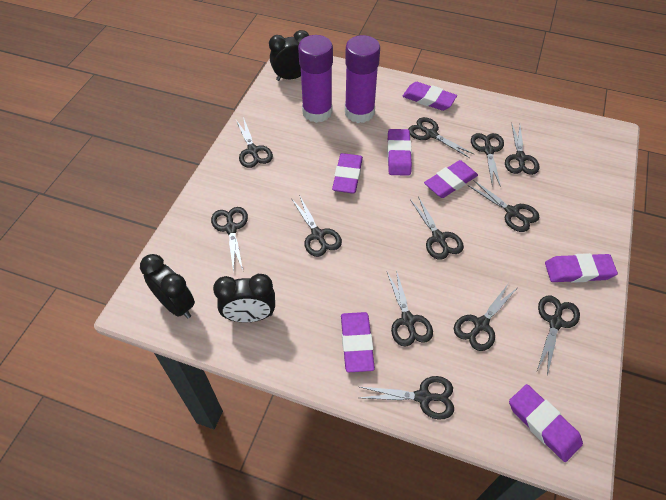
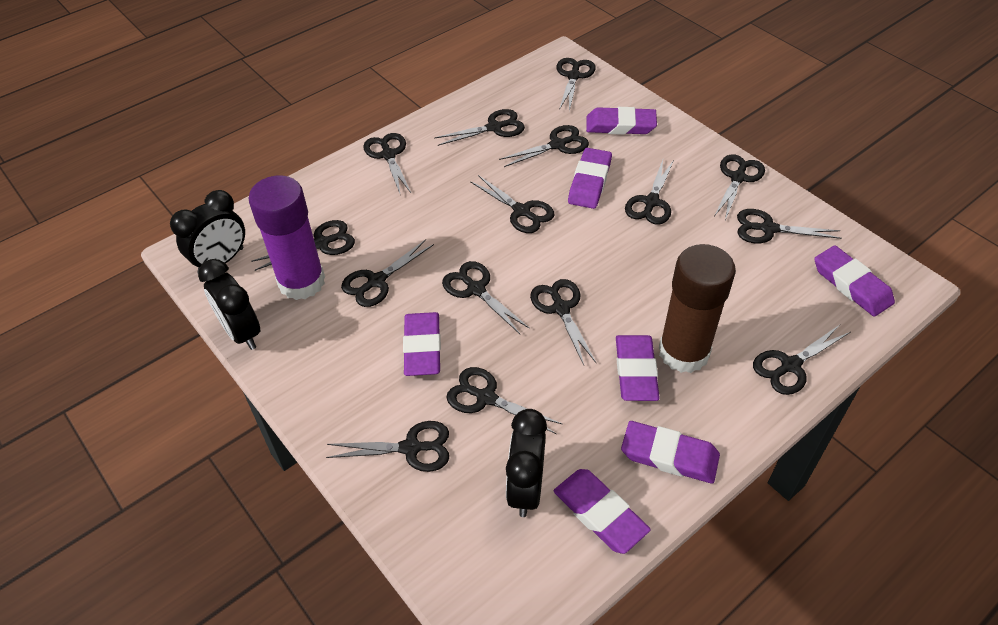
black scissors: 12 -> 15
brown glue stick: 0 -> 1
purple glue stick: 2 -> 1

